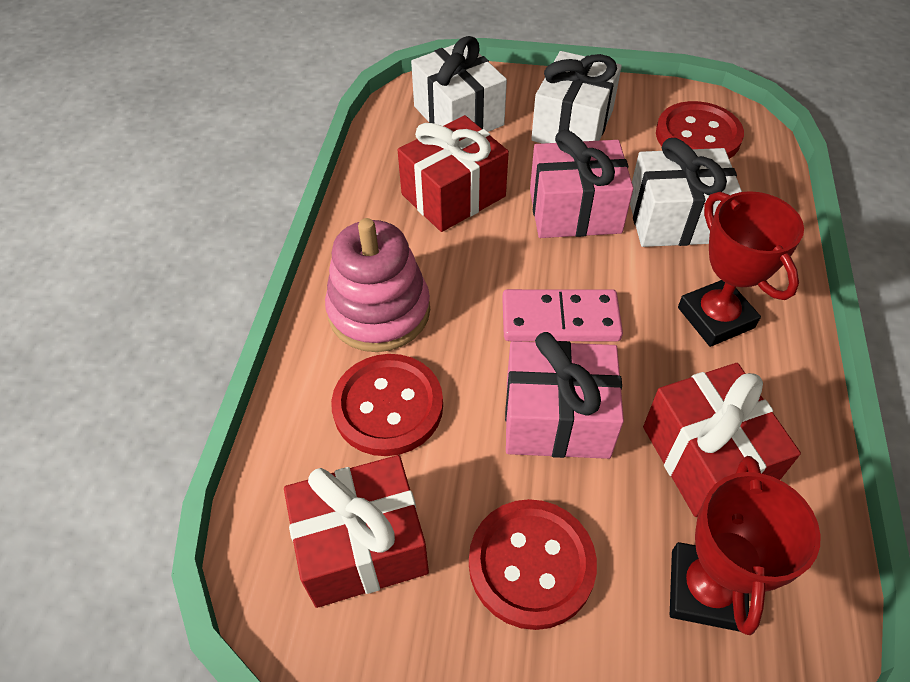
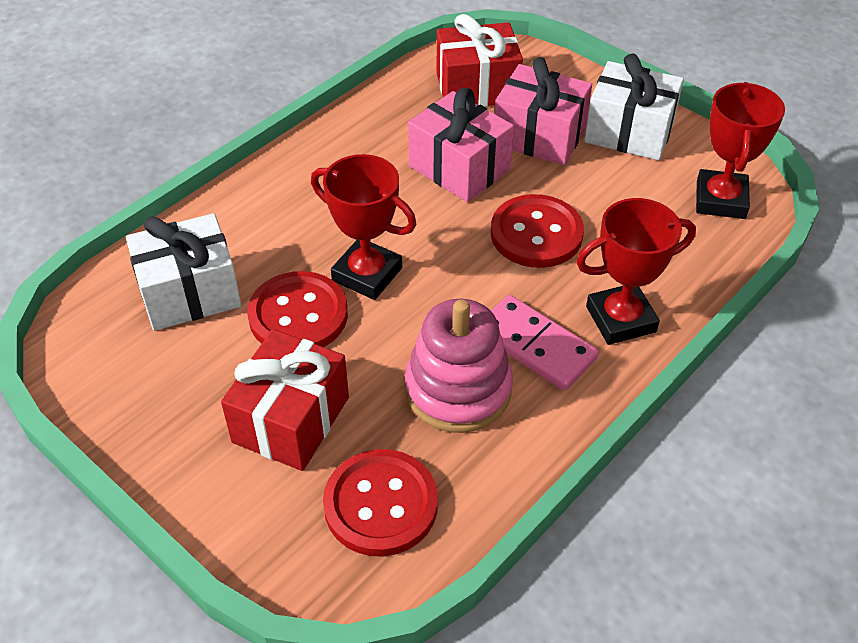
red gift: 3 -> 2
red trophy: 2 -> 3
white gift: 3 -> 2

